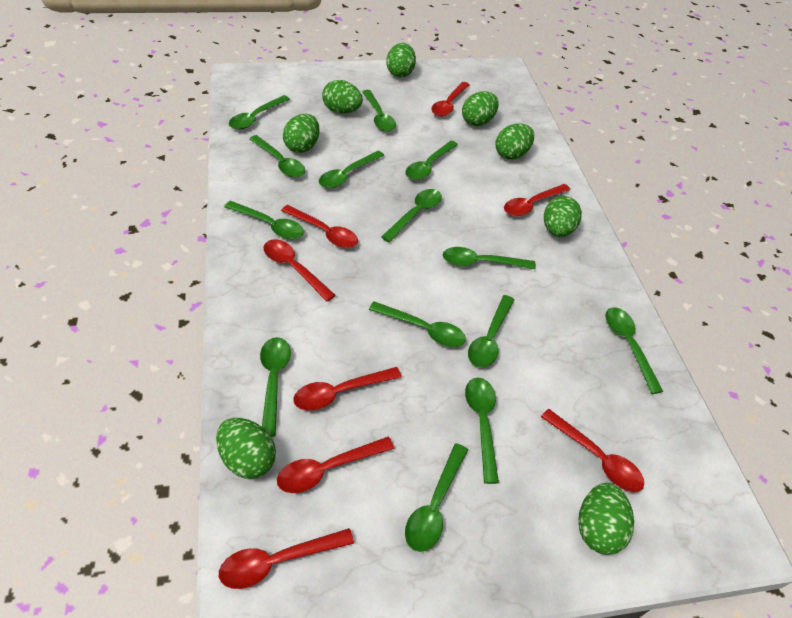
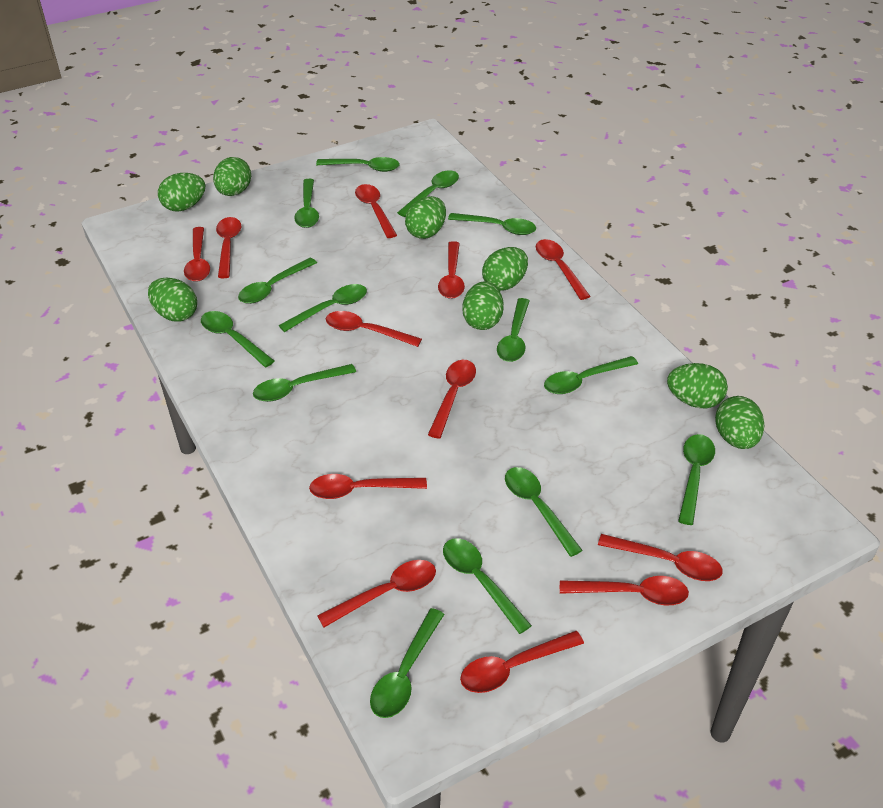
red spoon: 8 -> 12

